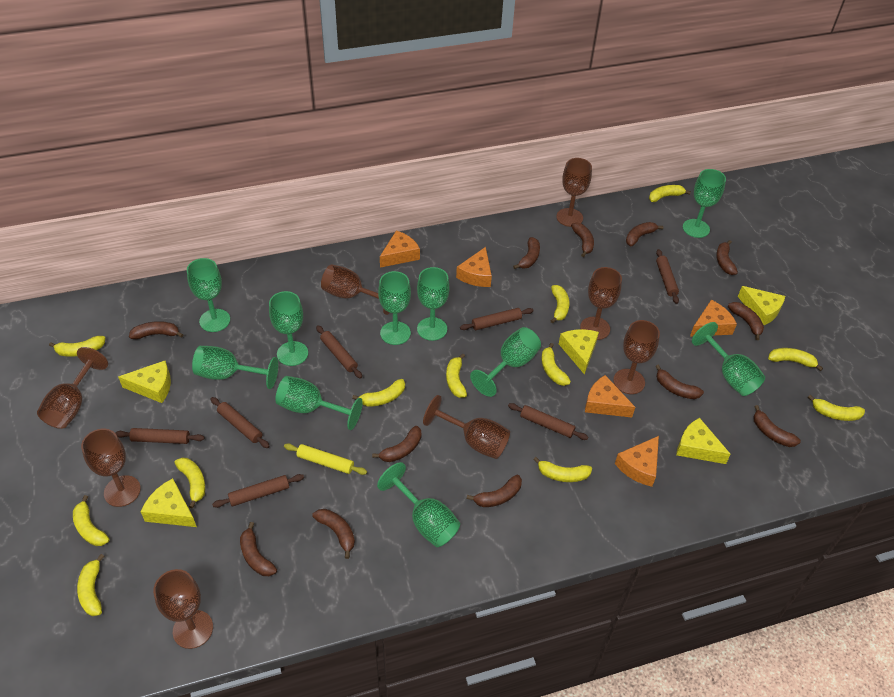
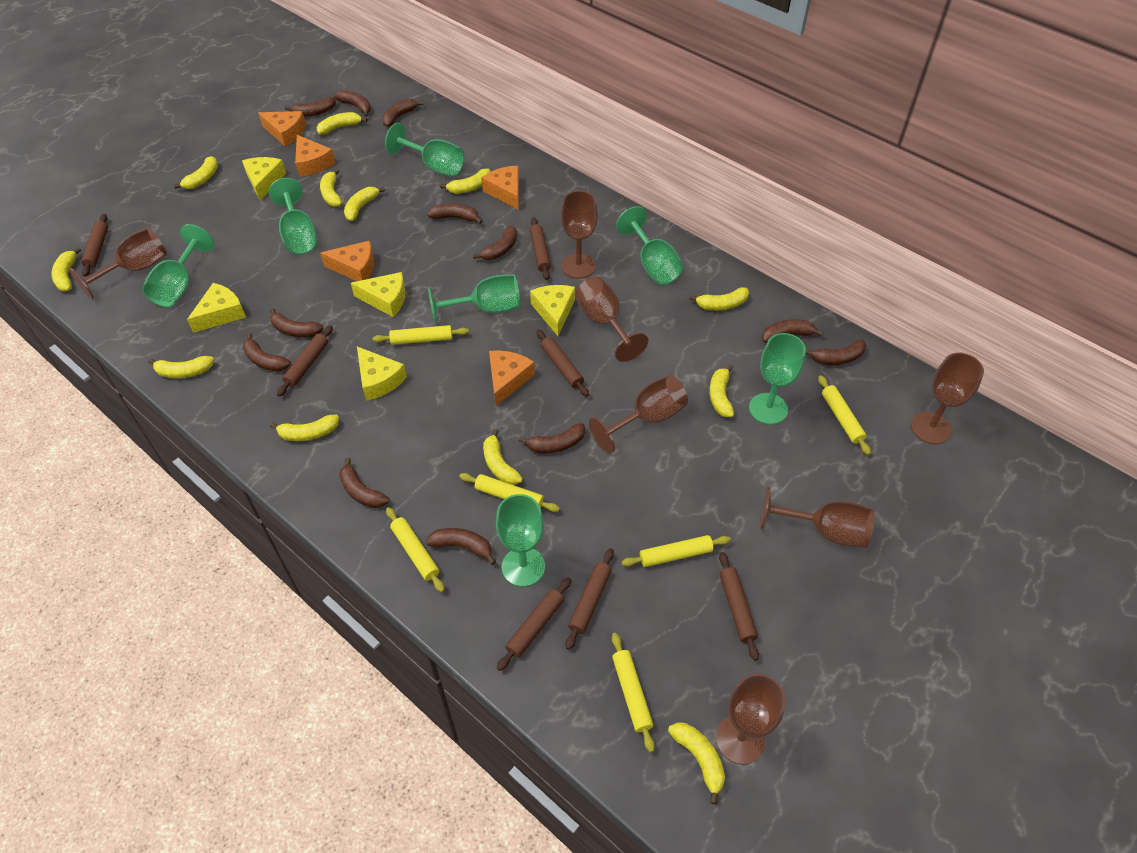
brown goblet: 8 -> 7
green goblet: 10 -> 7
yellow rolling pin: 1 -> 6

